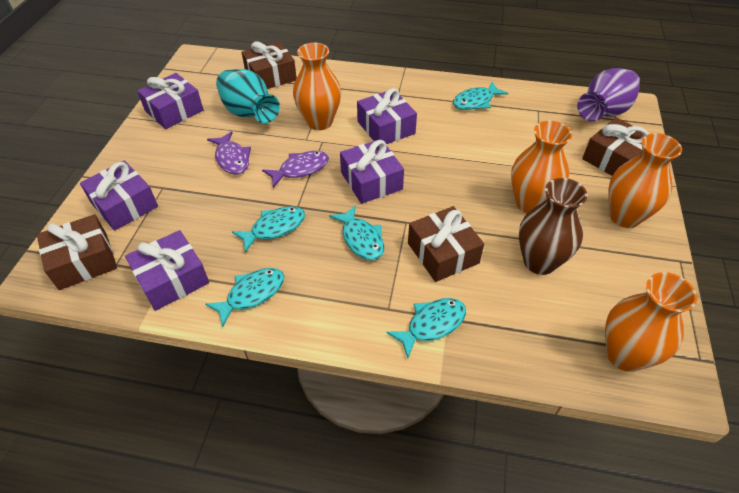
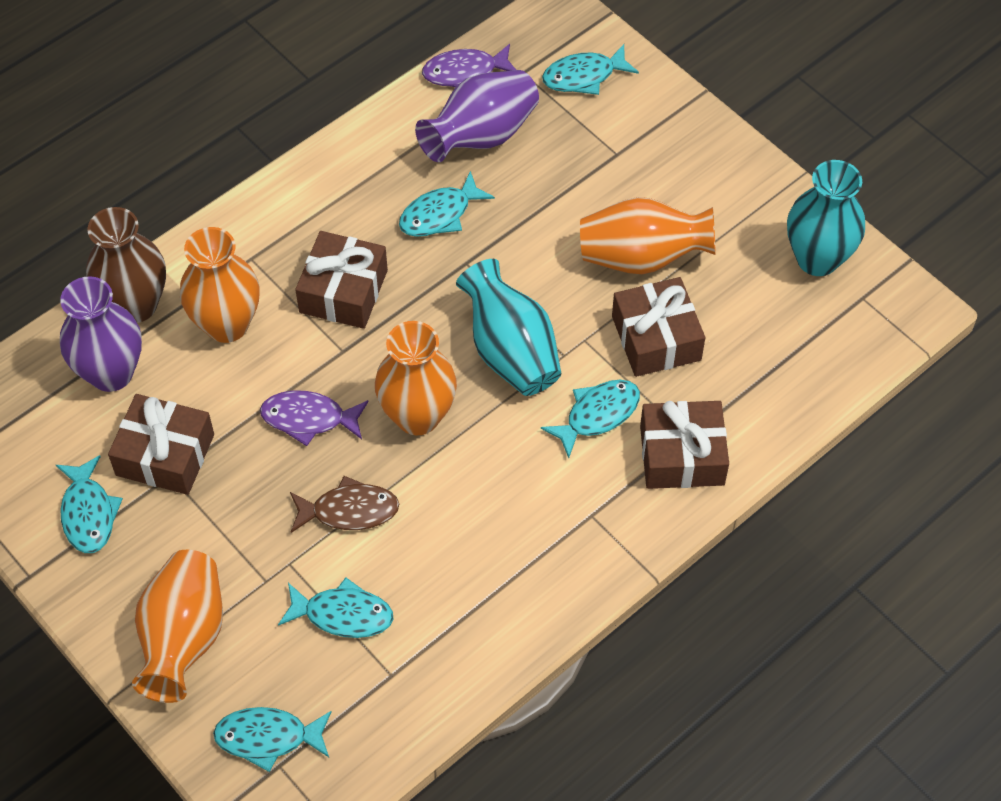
brown fish: 0 -> 1
purple gift: 5 -> 0
purple vase: 1 -> 2
turquoise fish: 5 -> 6
turquoise vase: 1 -> 2

